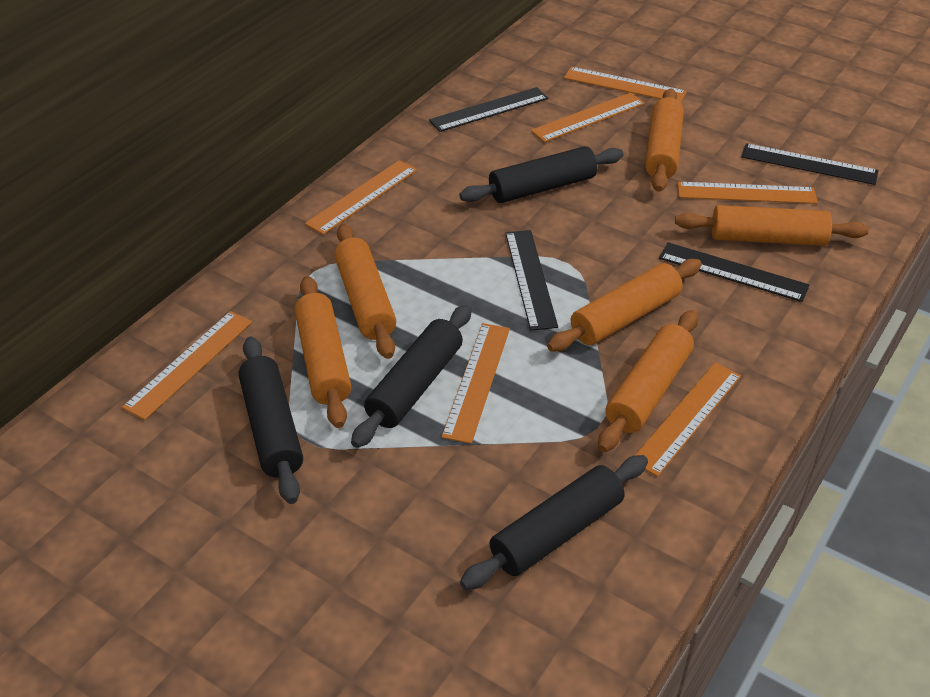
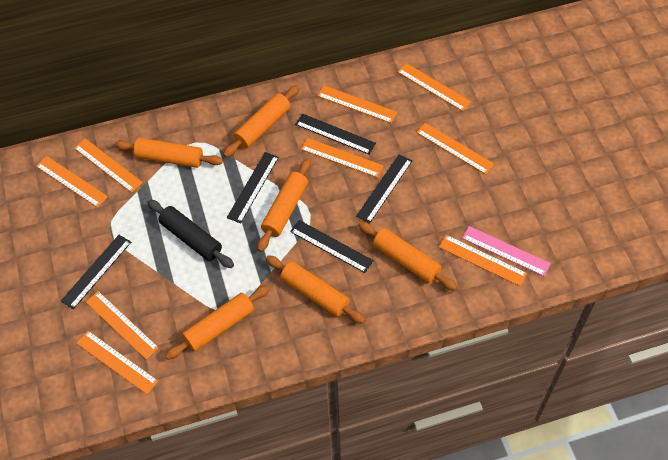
black rolling pin: 4 -> 1
black ruler: 4 -> 5
orange ruler: 7 -> 9
pink ruler: 0 -> 1

